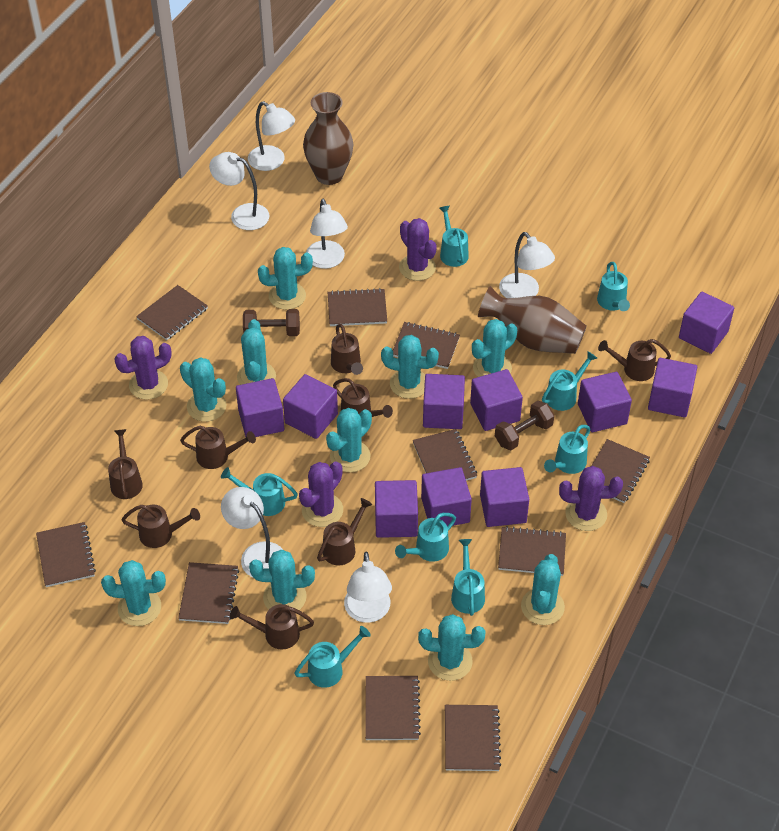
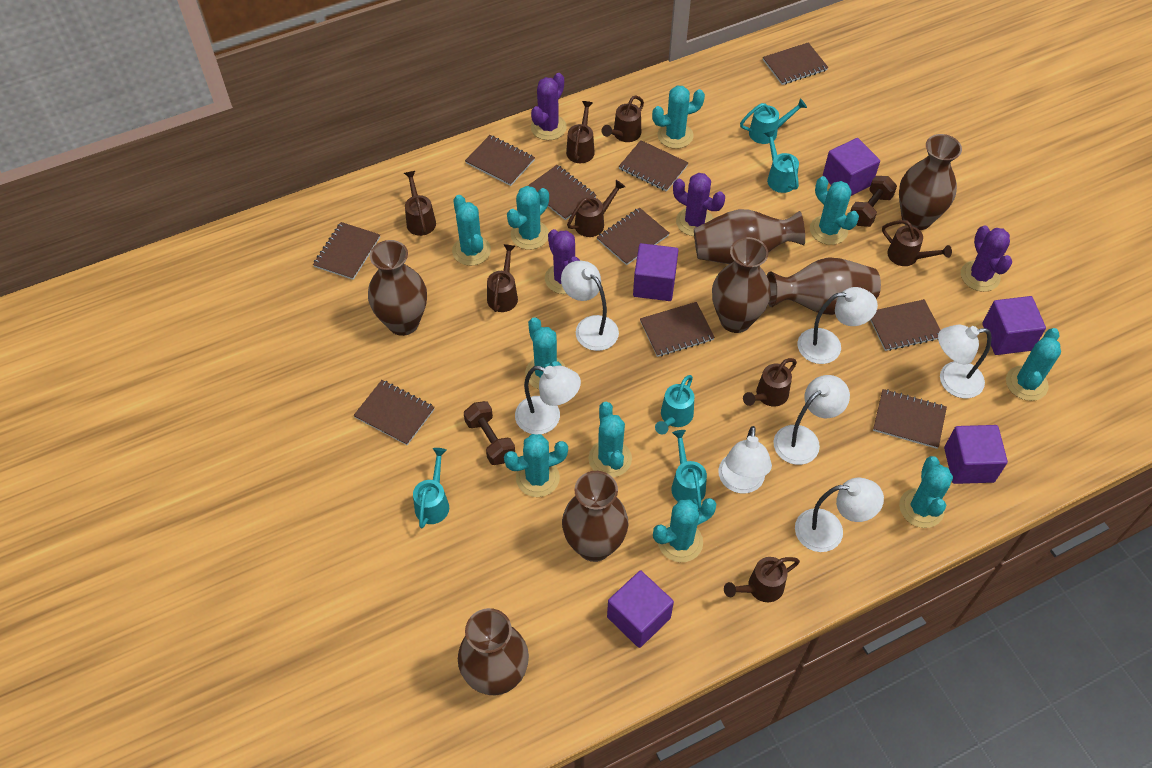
brown vase: 2 -> 7
purple cube: 10 -> 5
turquoise watering can: 8 -> 5
white lamp: 6 -> 7

